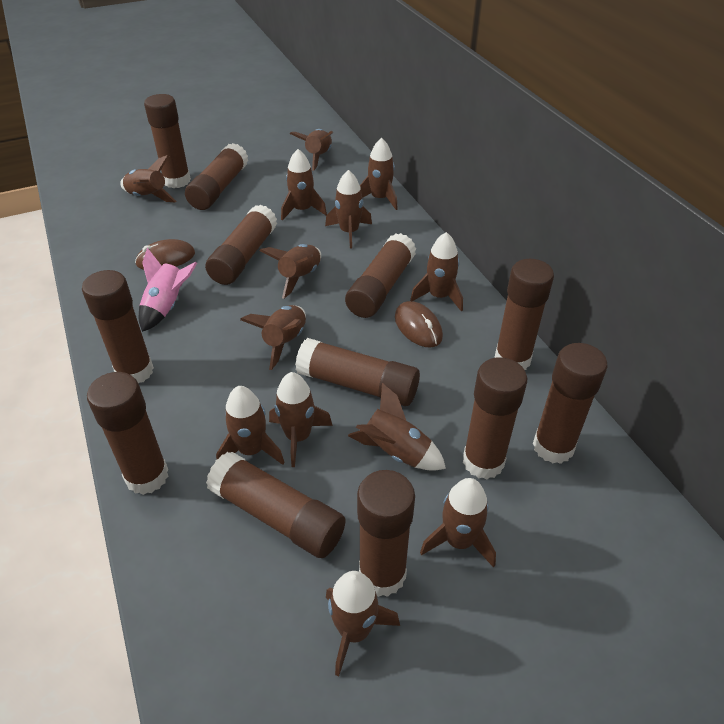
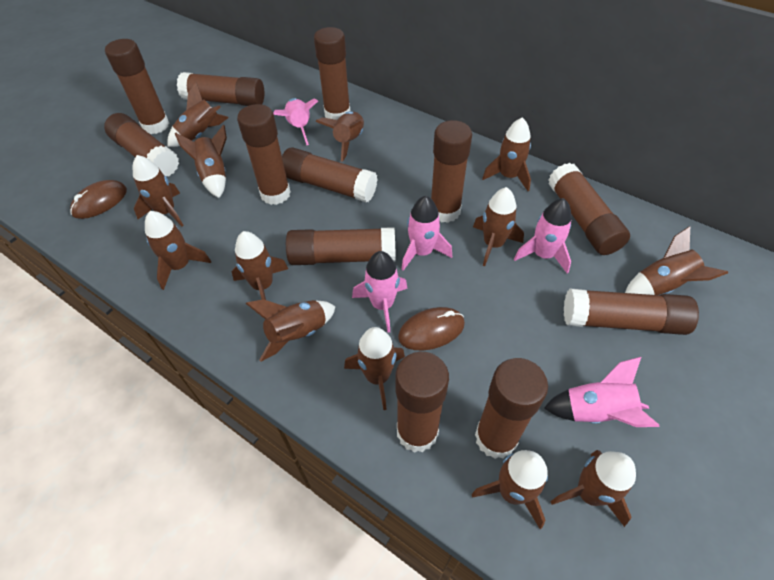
pink rocket: 1 -> 5

